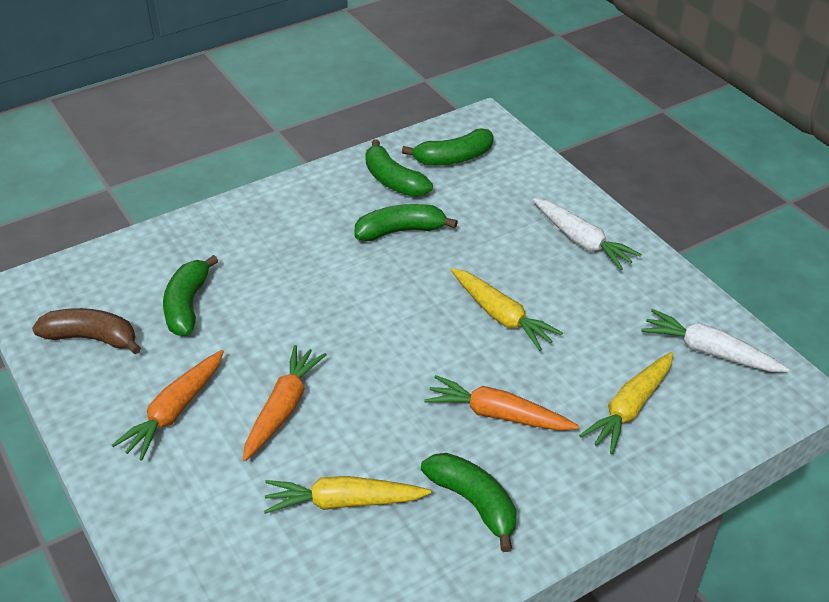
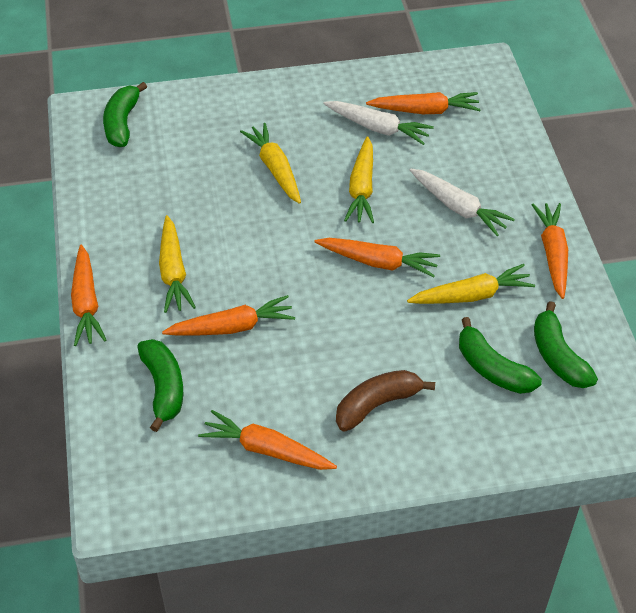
green banana: 5 -> 4
orange carrot: 3 -> 6
yellow carrot: 3 -> 4

